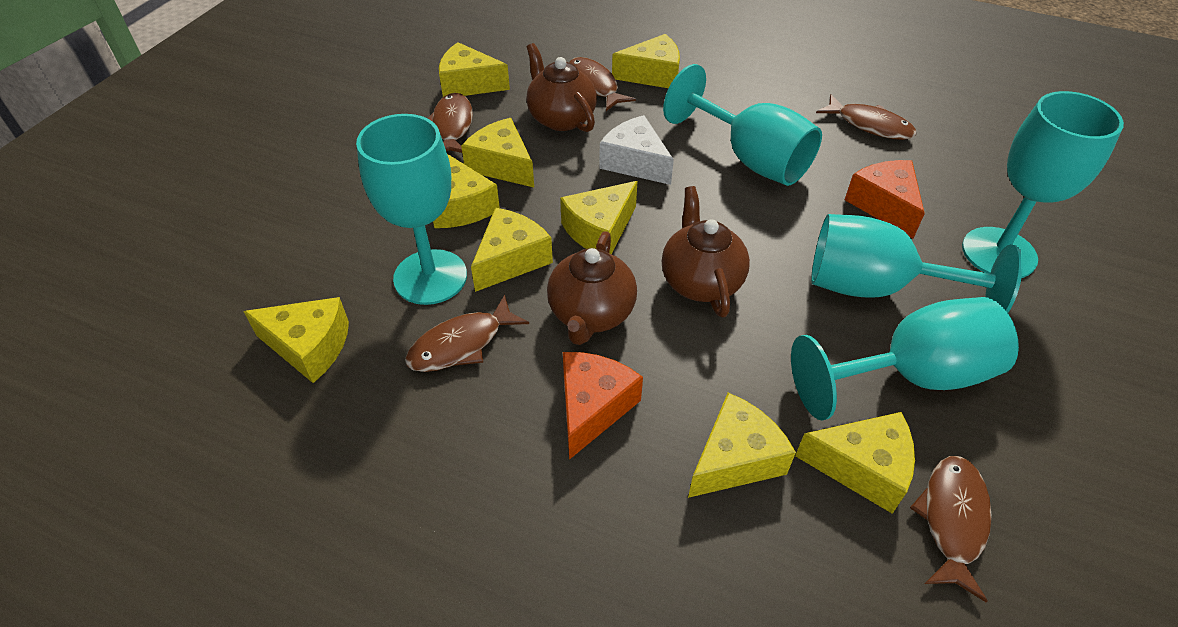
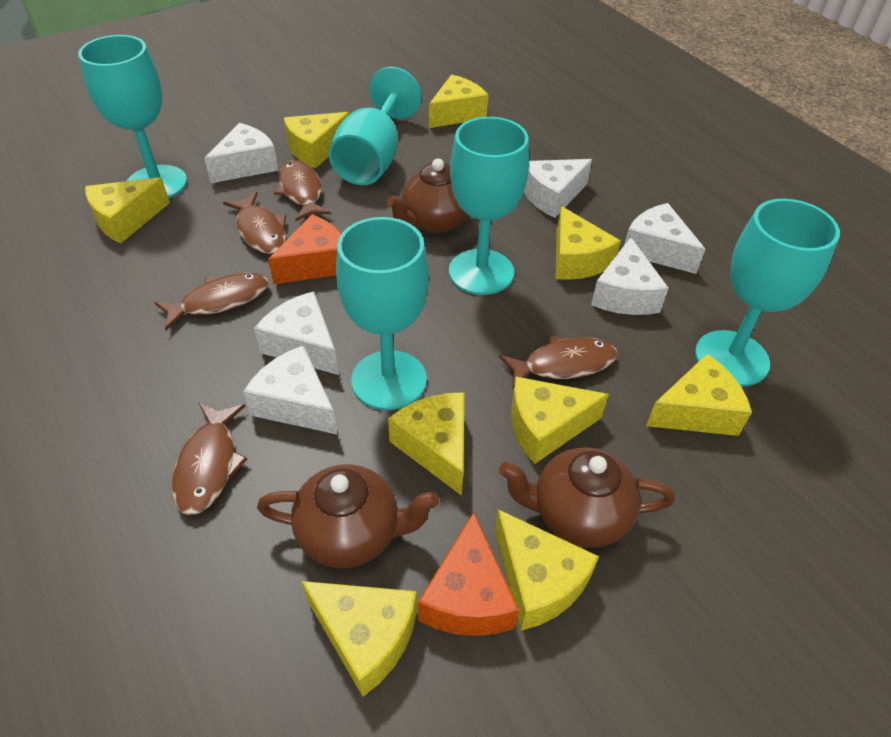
white cheese: 1 -> 6

